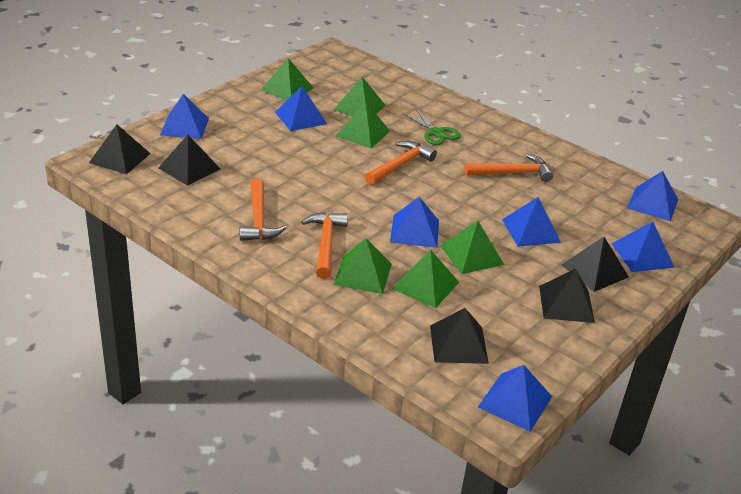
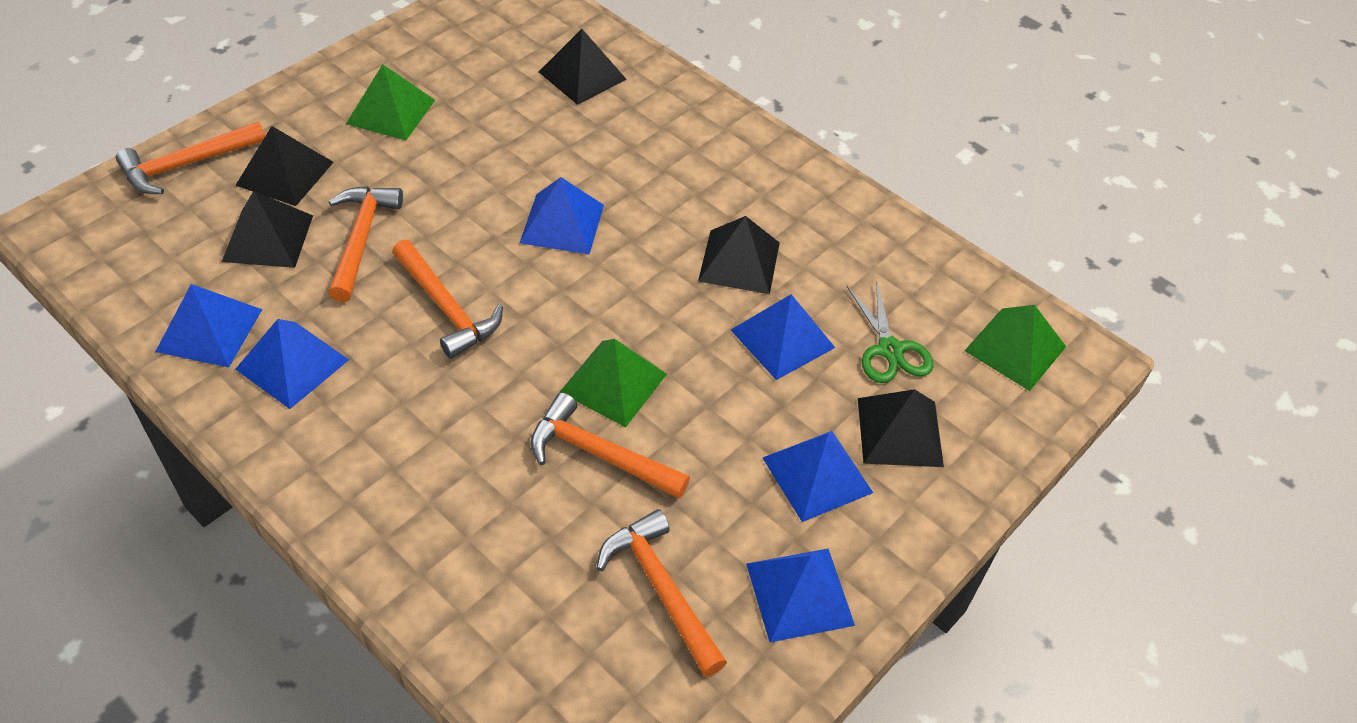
blue pyramid: 7 -> 6
green pyramid: 6 -> 3
orange hammer: 4 -> 5

